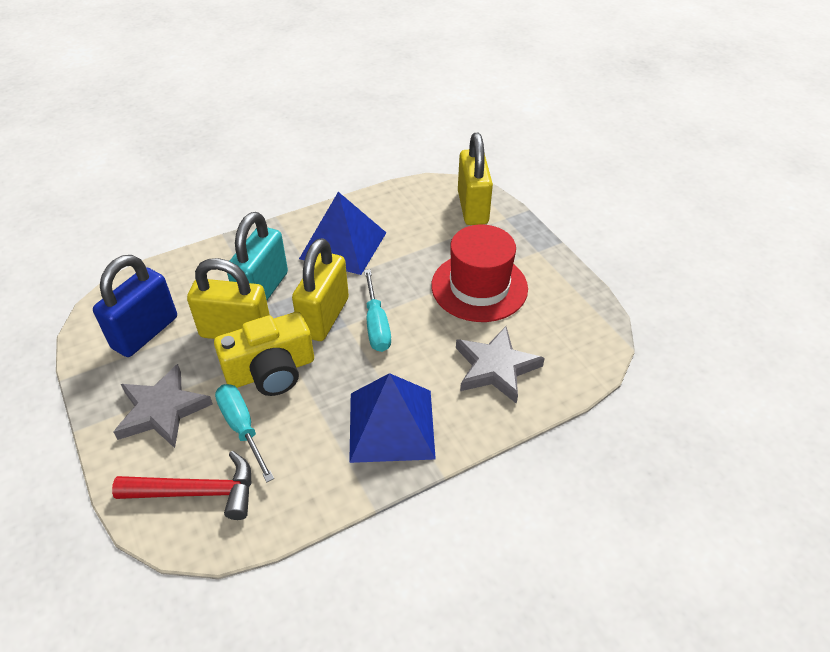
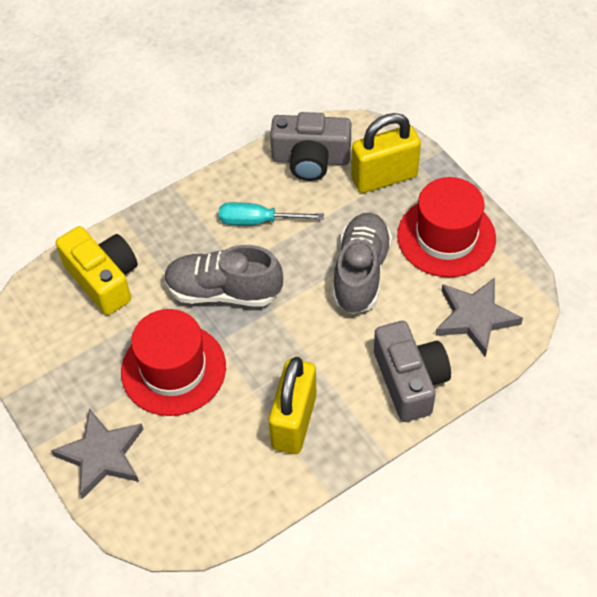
blue padlock: 1 -> 0
blue pyramid: 2 -> 0
grey camera: 0 -> 2
grey shoe: 0 -> 2
red hammer: 1 -> 0
red hat: 1 -> 2
turquoise padlock: 1 -> 0
turquoise screwdriver: 2 -> 1
yellow padlock: 3 -> 2

